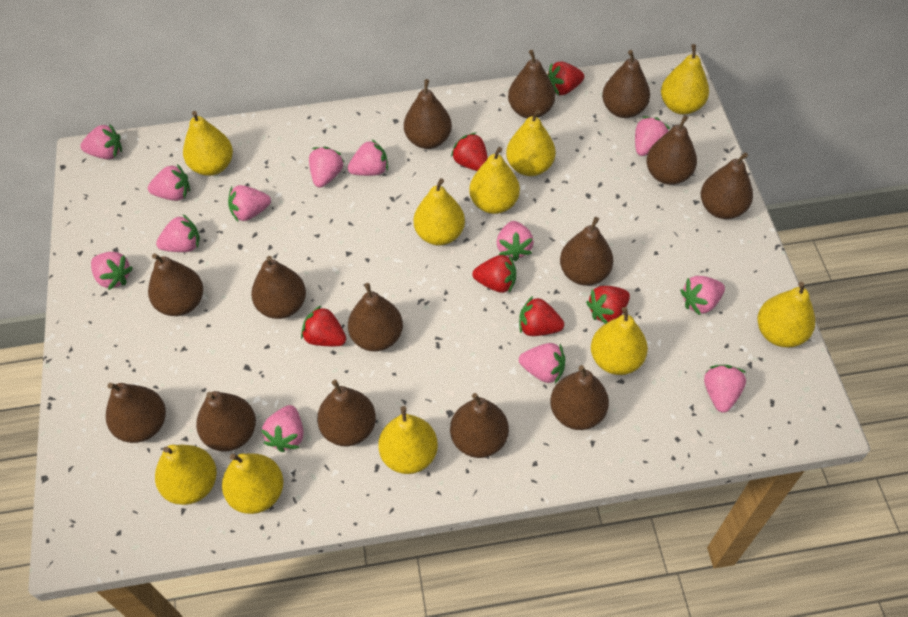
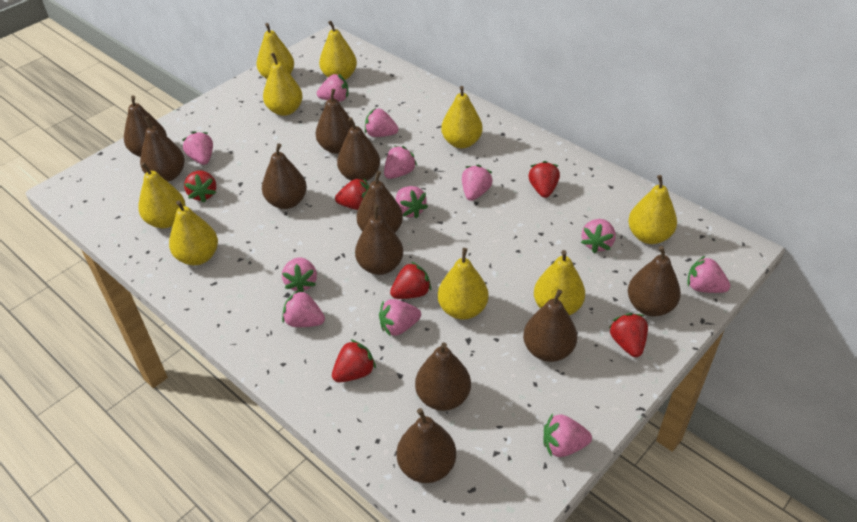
brown pear: 14 -> 11
pink strawberry: 13 -> 12
yellow pear: 10 -> 9

